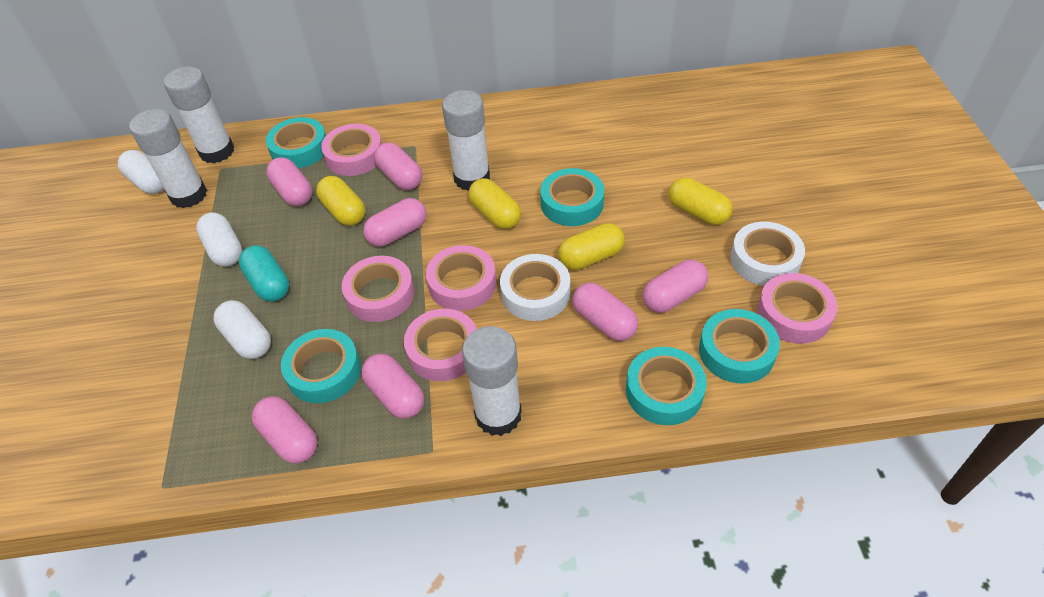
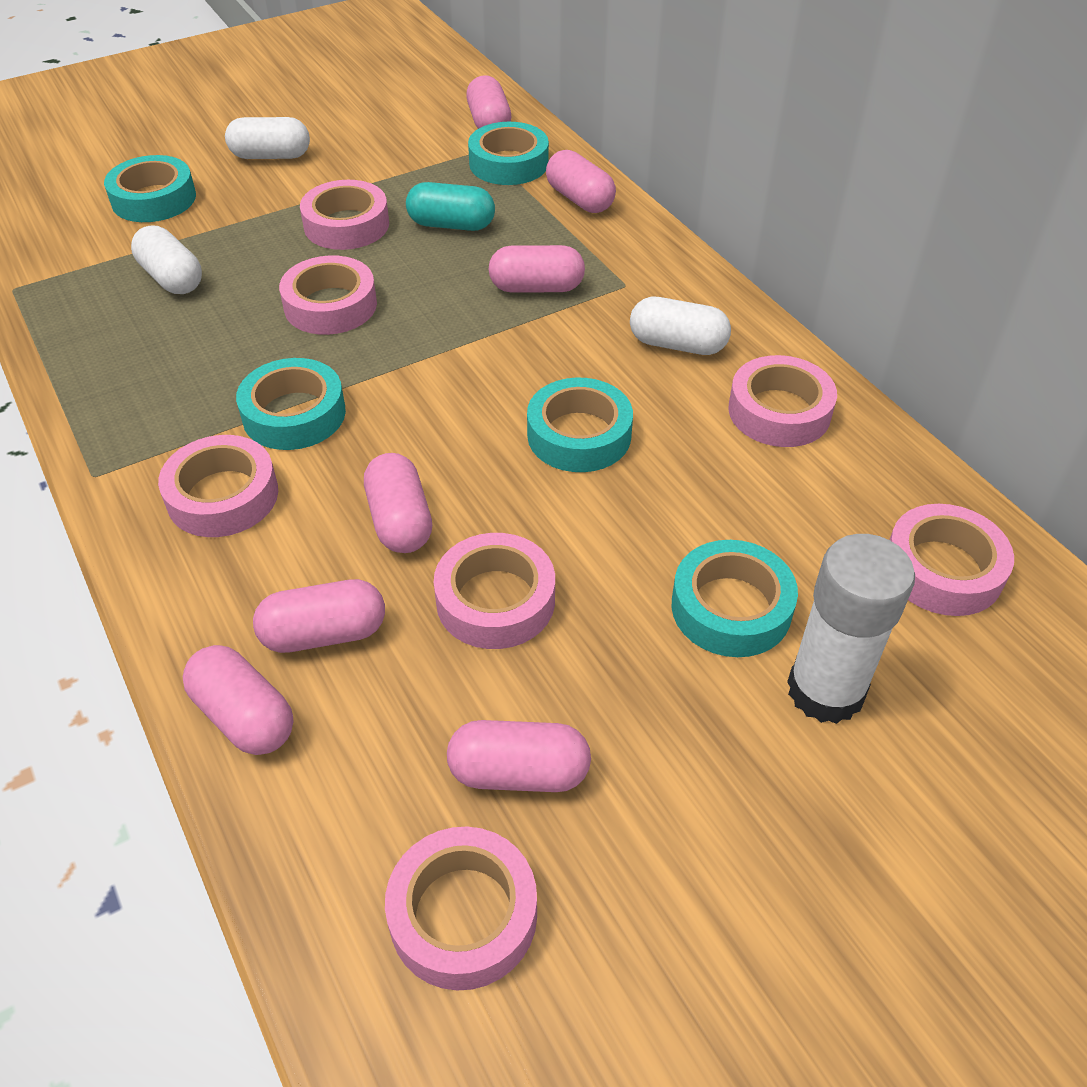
pink tape: 5 -> 7
white glue stick: 4 -> 1
white tape: 2 -> 0
yellow capsule: 4 -> 0

